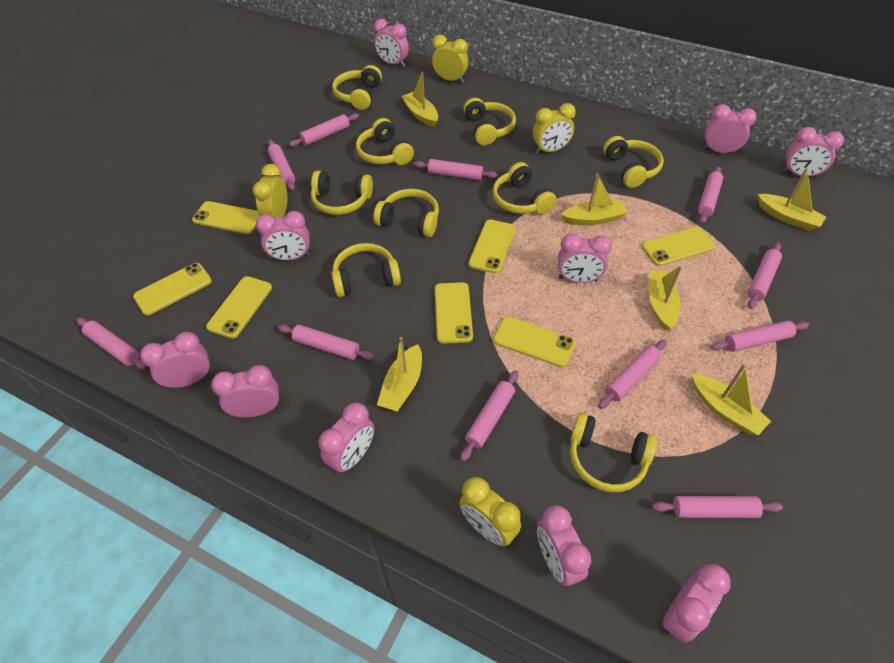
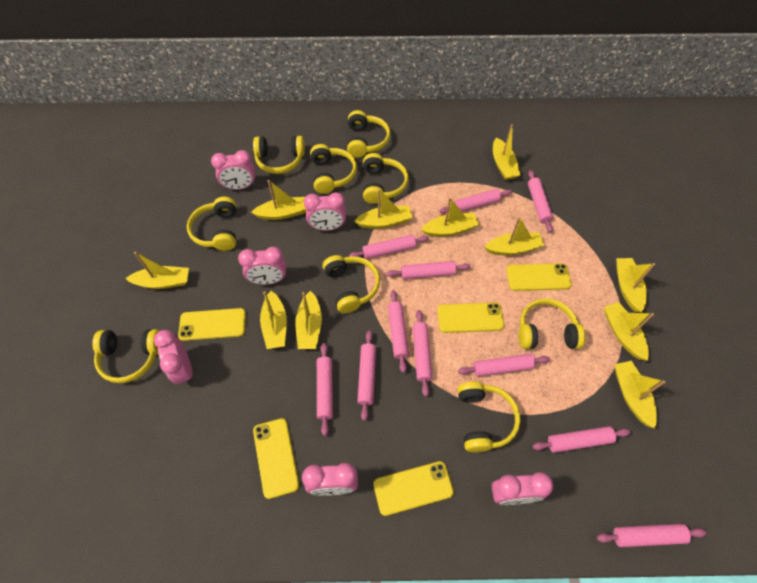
pink clock: 10 -> 6
yellow boat: 6 -> 11
yellow clock: 4 -> 0
yellow phone: 7 -> 5

